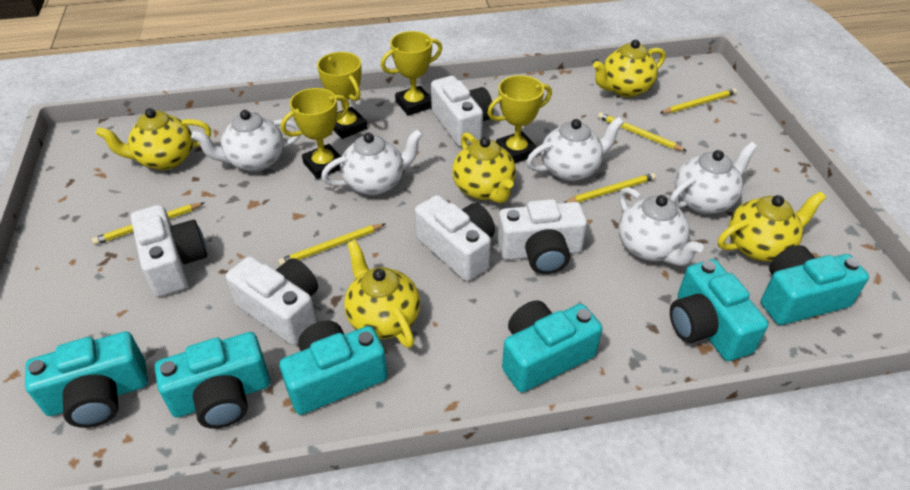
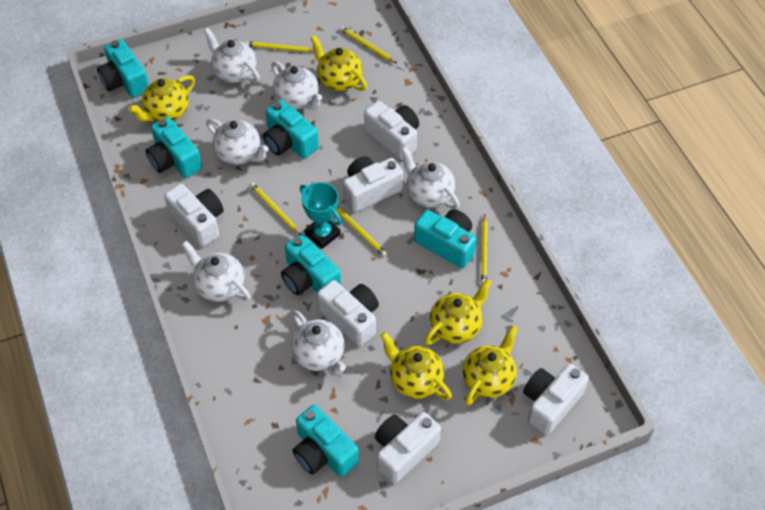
turquoise trophy: 0 -> 1
white camera: 5 -> 6
white teapot: 5 -> 6
yellow trophy: 4 -> 0

